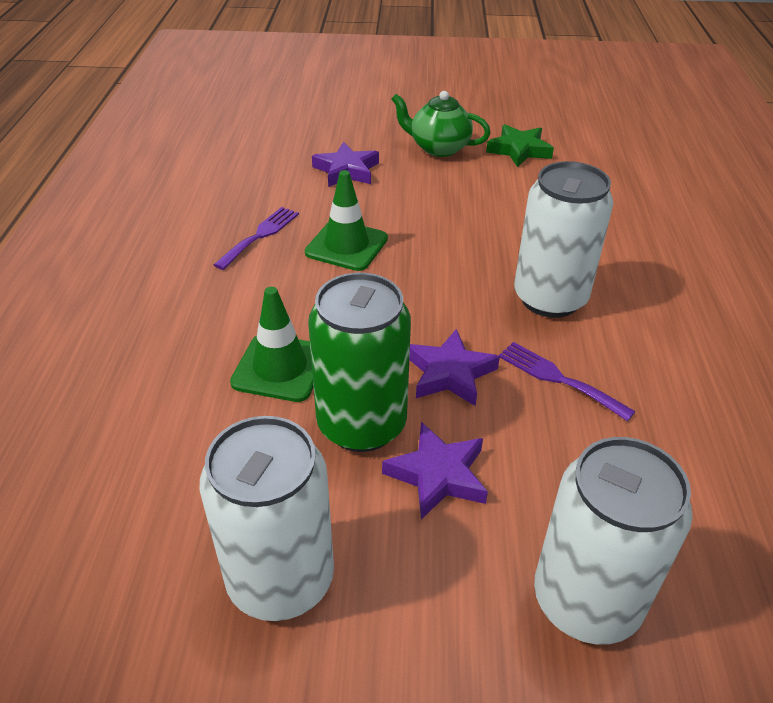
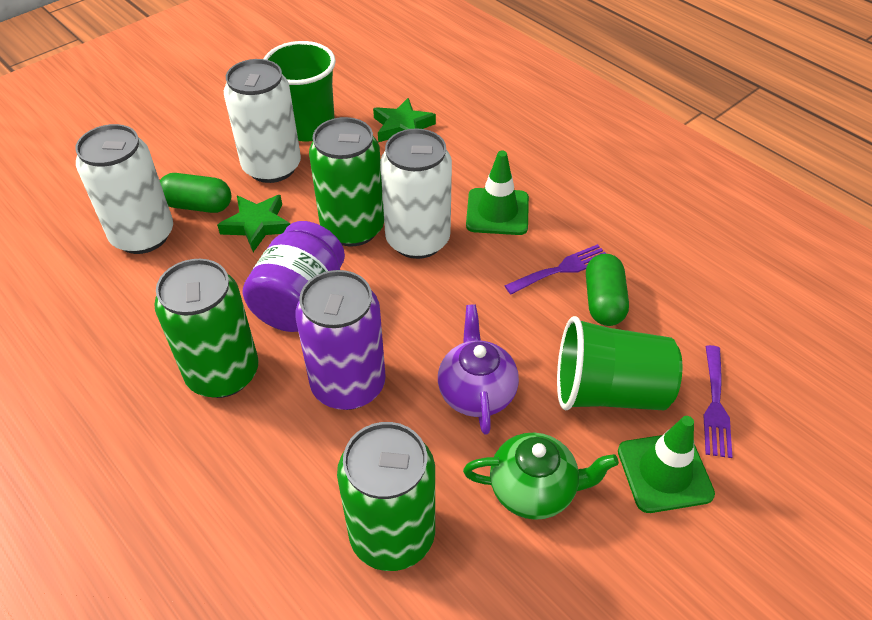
green can: 1 -> 3
green capsule: 0 -> 2
green cup: 0 -> 2
green star: 1 -> 2
purple can: 0 -> 1
purple jar: 0 -> 1
purple star: 3 -> 0
purple teapot: 0 -> 1

